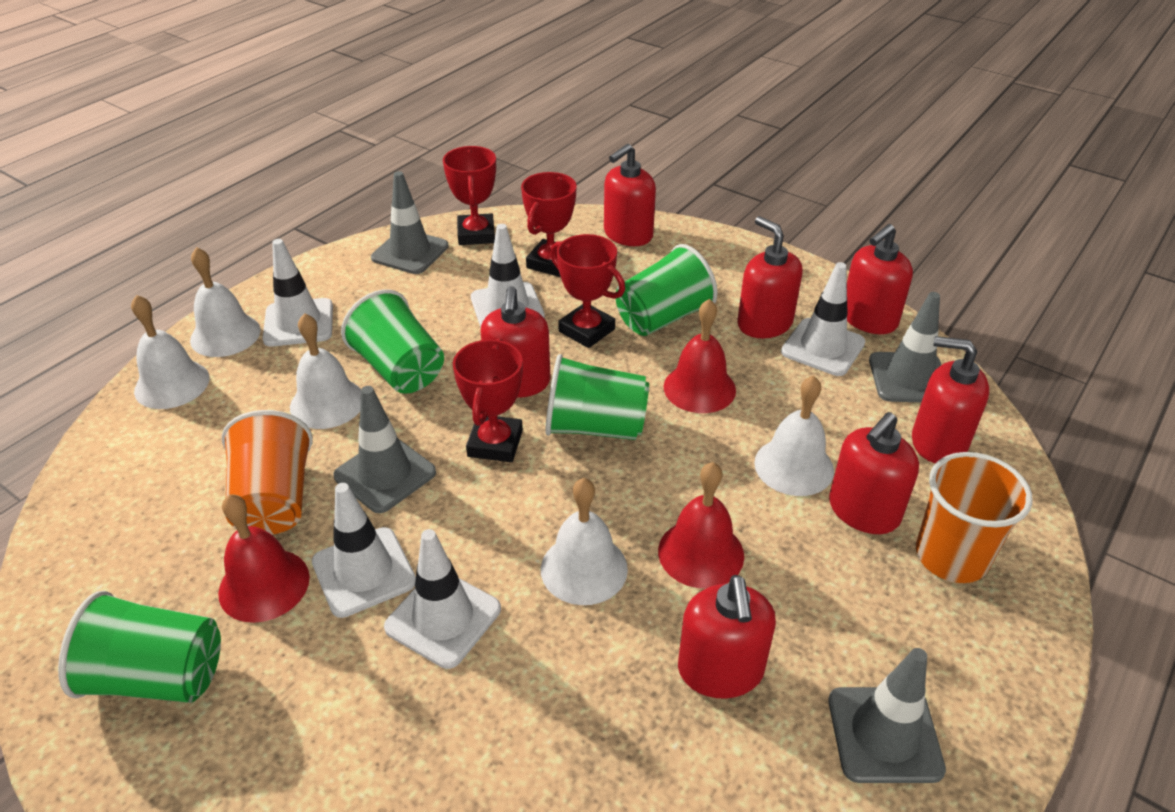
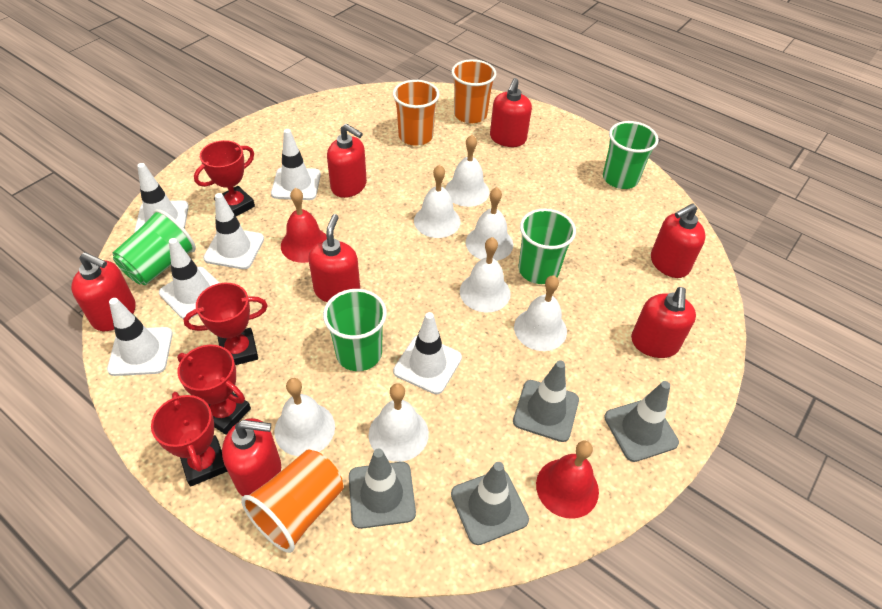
orange cup: 2 -> 3
red bell: 3 -> 2
white bell: 5 -> 7
white traffic cone: 5 -> 6

